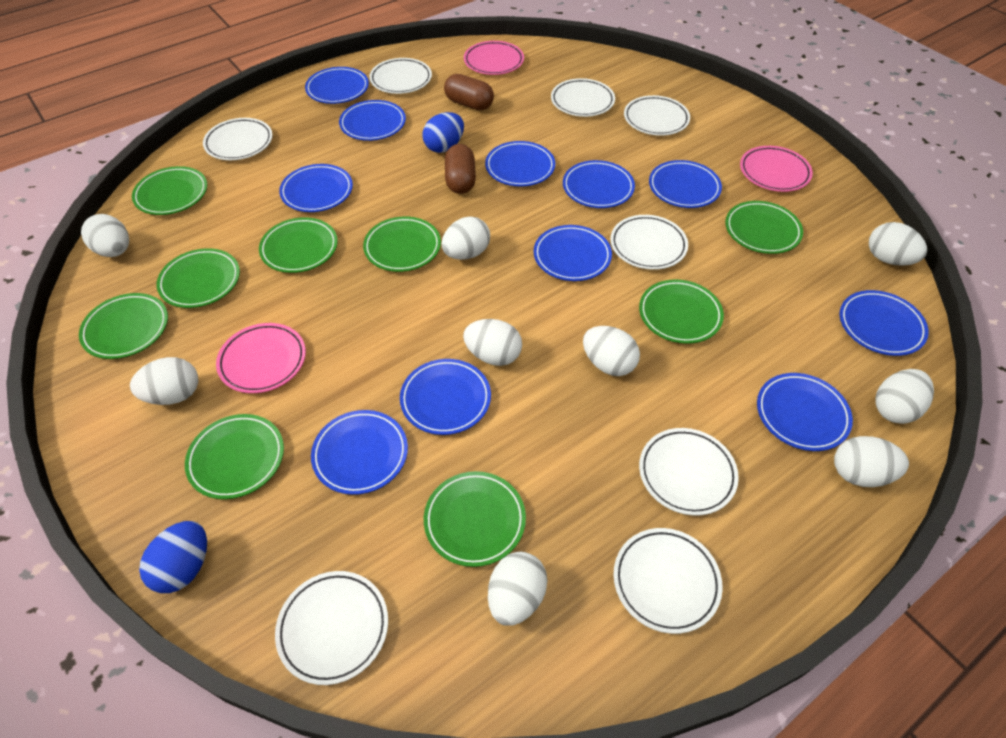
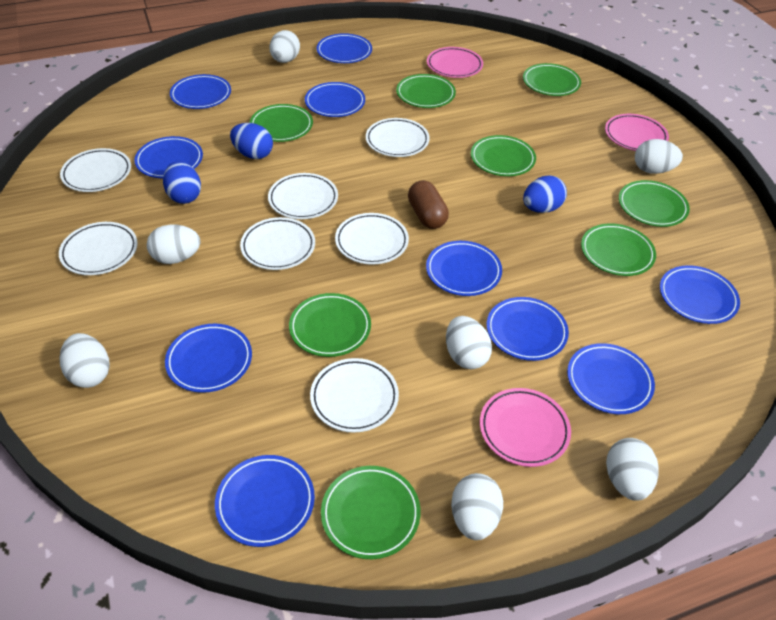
blue egg: 2 -> 3
blue plate: 11 -> 10
brown capsule: 2 -> 1
green plate: 9 -> 8
white egg: 9 -> 7
white plate: 8 -> 7

